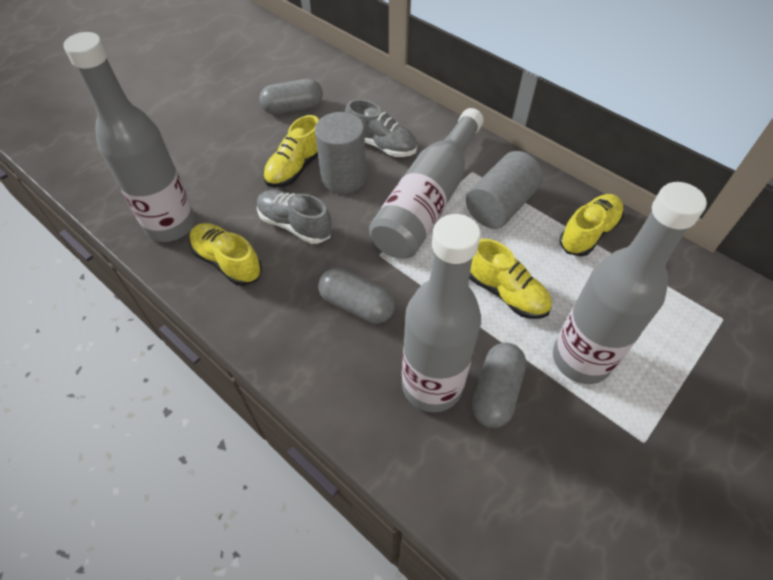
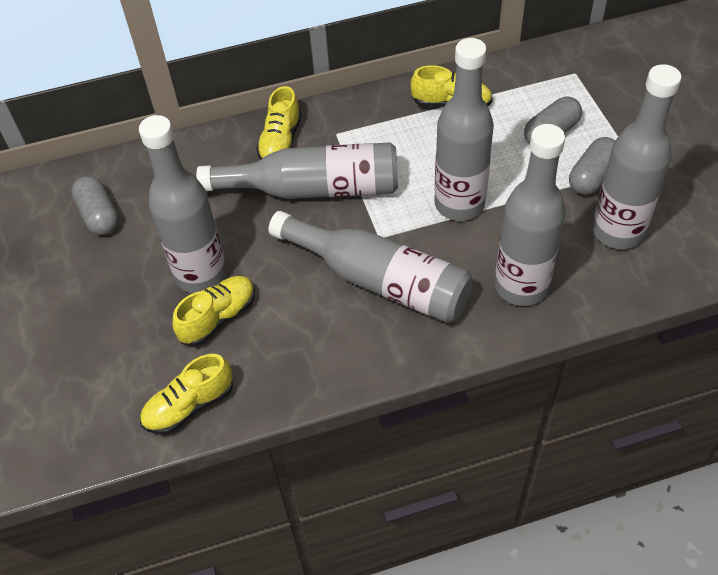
grey bottle: 4 -> 6
grey cylinder: 2 -> 0
grey shoe: 2 -> 0

